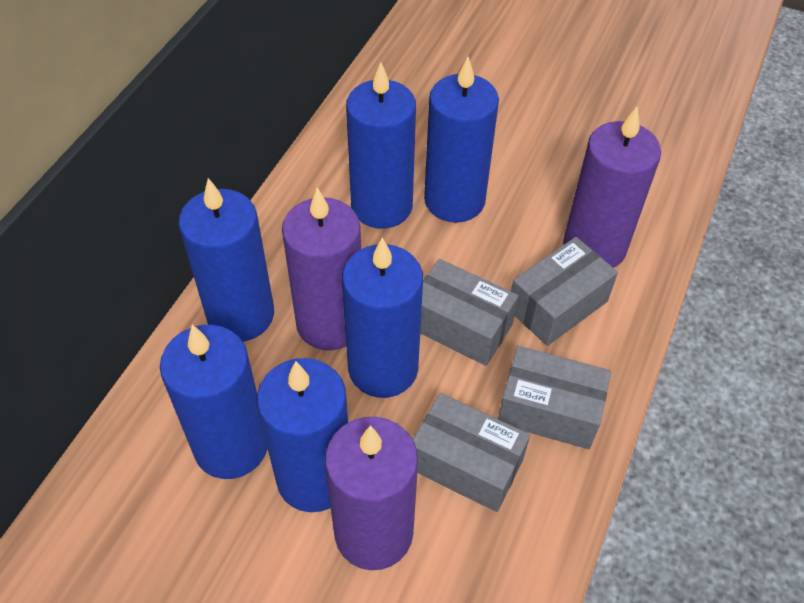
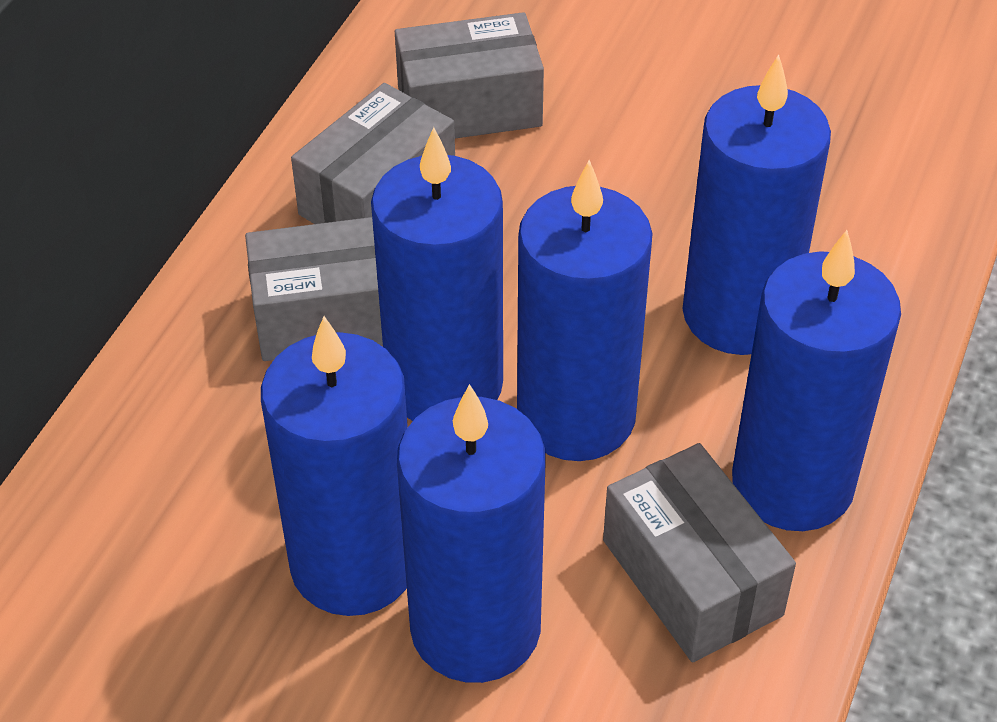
purple candle: 3 -> 0

